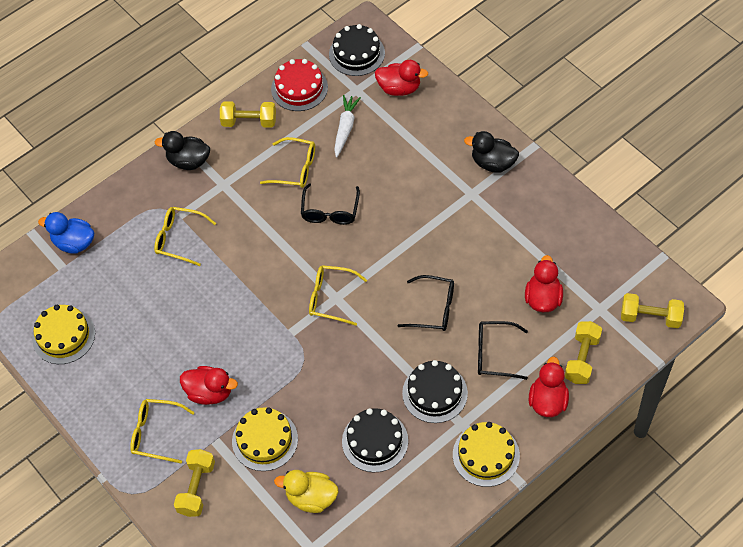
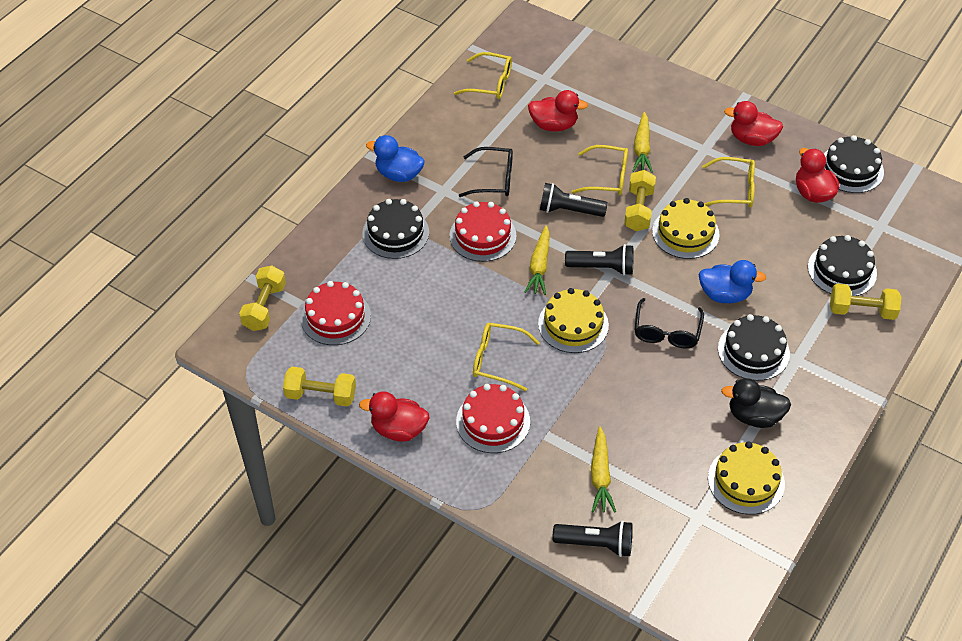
black cake: 3 -> 4
black duck: 2 -> 1
black flashlight: 0 -> 3
black glasses: 3 -> 2
blue duck: 1 -> 2
red cake: 1 -> 3
white carrot: 1 -> 0
yellow carrot: 0 -> 3
yellow duck: 1 -> 0

